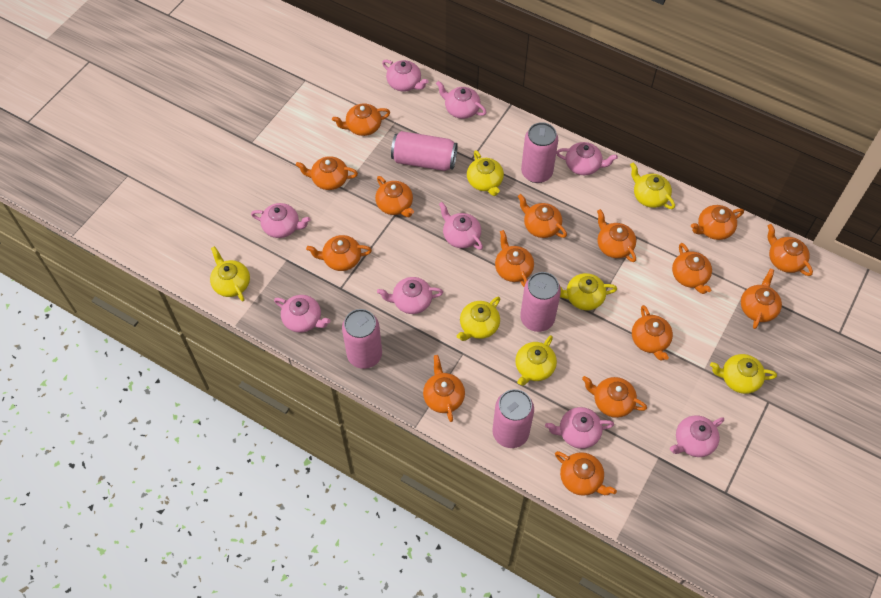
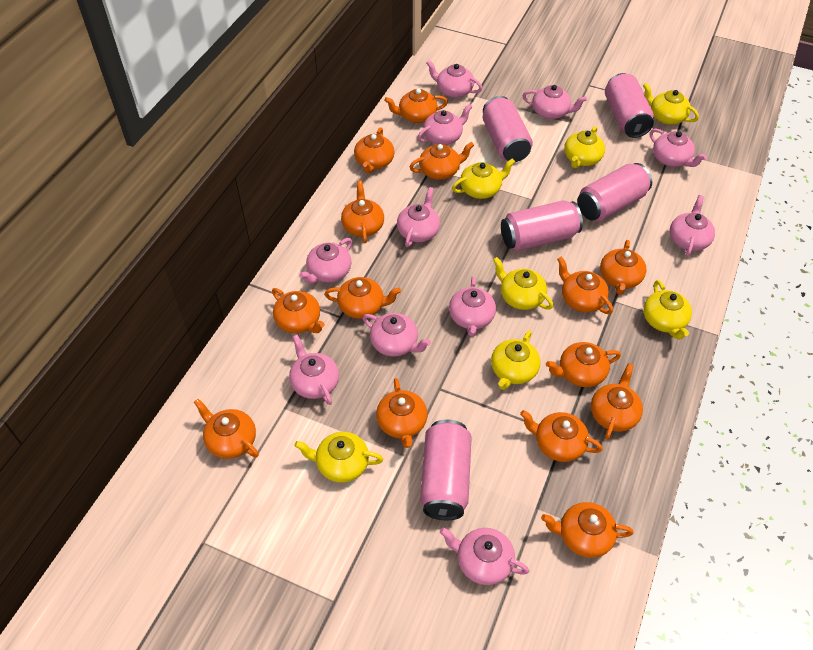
orange teapot: 15 -> 14
pink teapot: 9 -> 11

